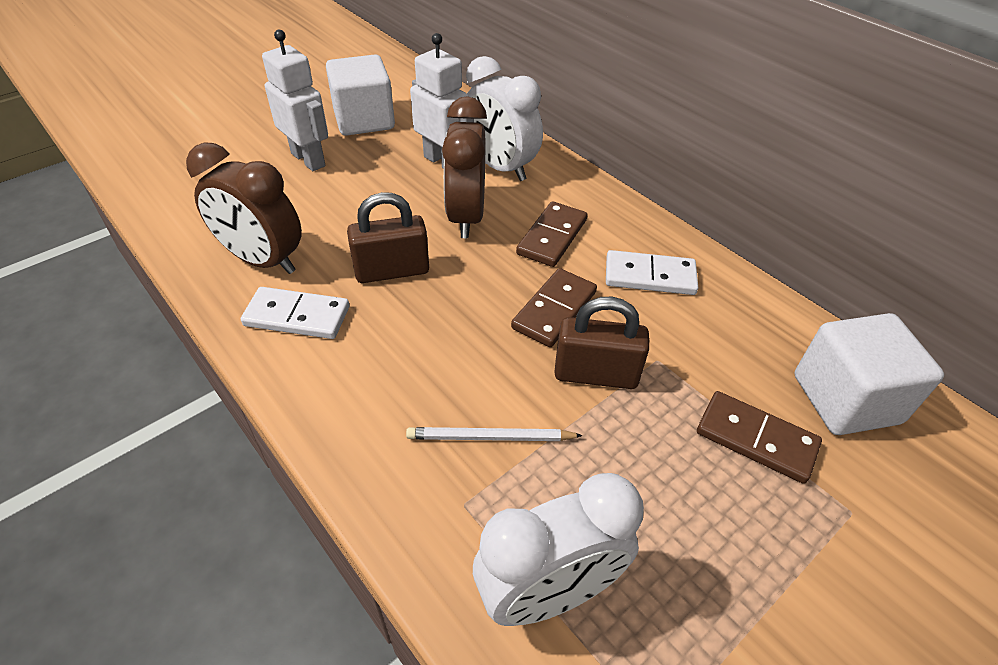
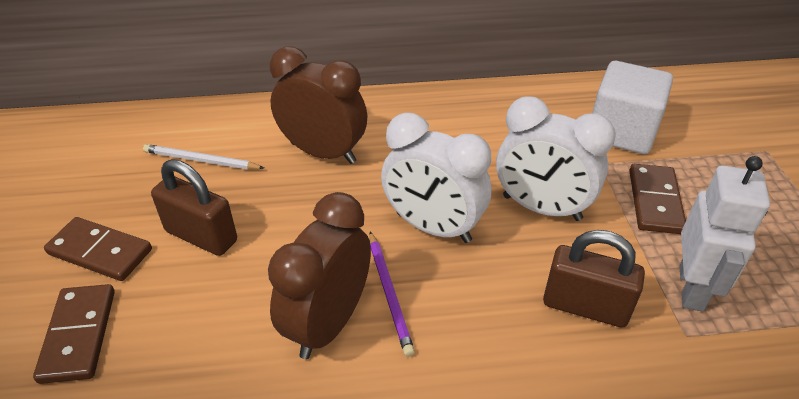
purple pencil: 0 -> 1
white cube: 2 -> 1
white domino: 2 -> 0
white robot: 2 -> 1

